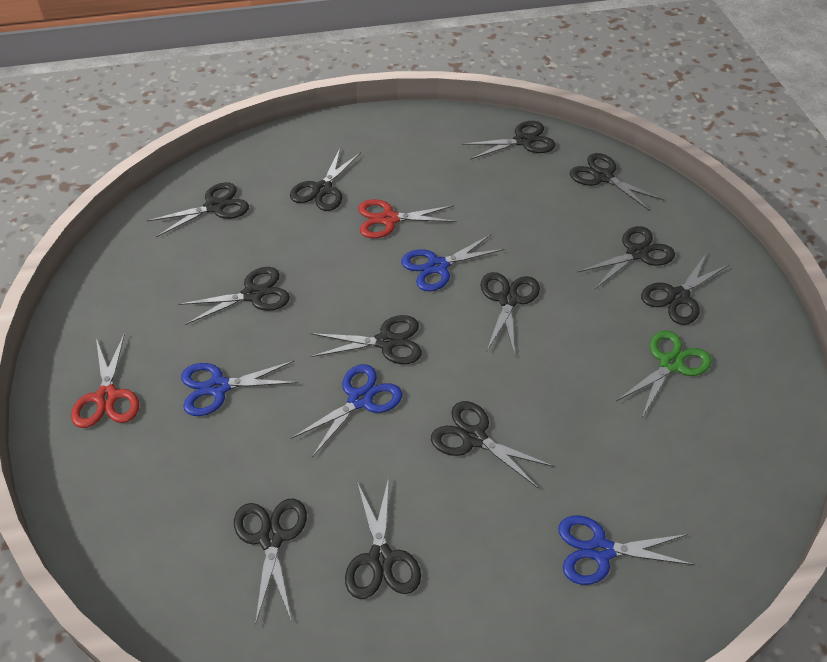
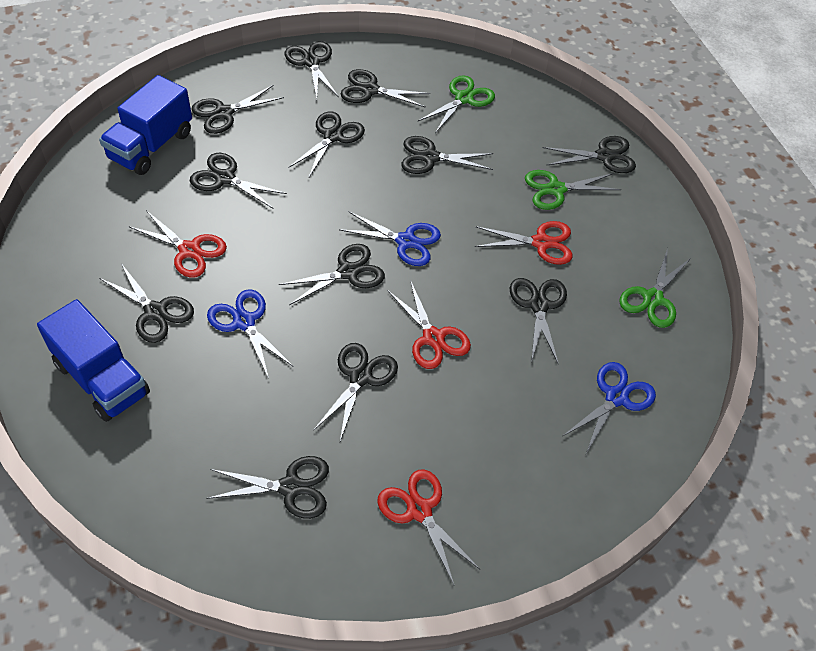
blue scissors: 4 -> 3
blue truck: 0 -> 2
green scissors: 1 -> 3
red scissors: 2 -> 4

